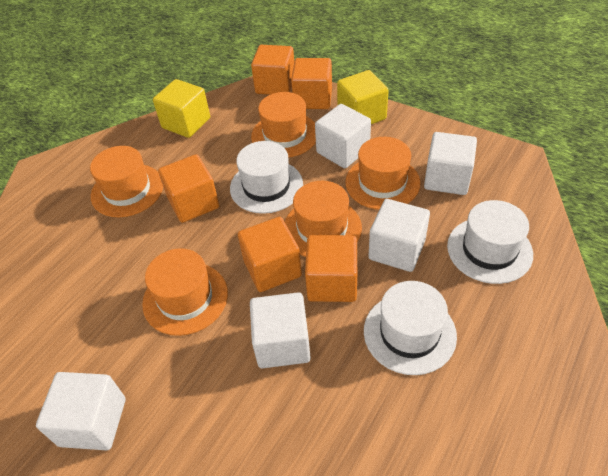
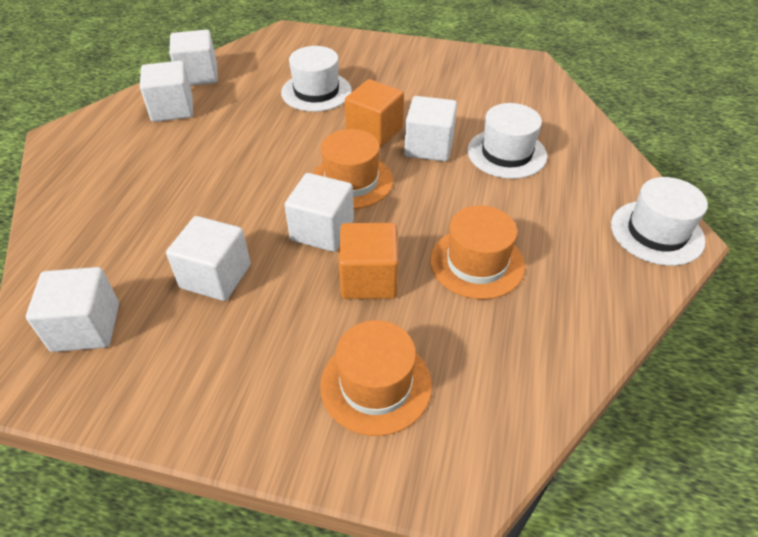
orange cube: 5 -> 2
orange hat: 5 -> 3
white cube: 5 -> 6
yellow cube: 2 -> 0

